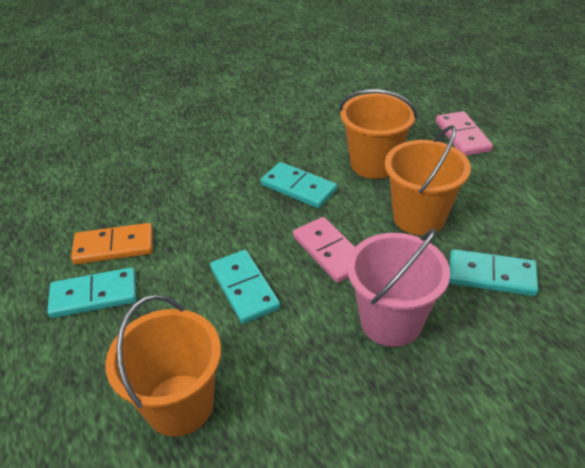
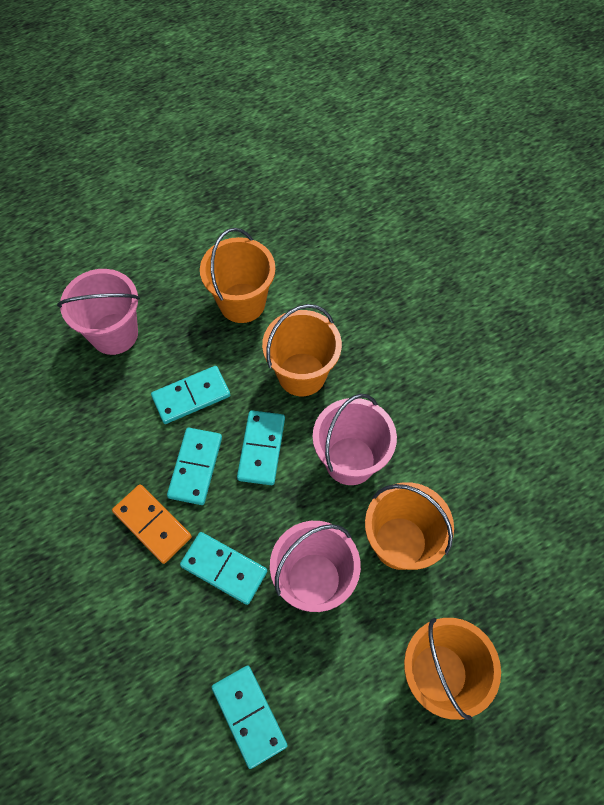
orange bucket: 3 -> 4
pink bucket: 1 -> 3
pink domino: 2 -> 0
turquoise domino: 4 -> 5

